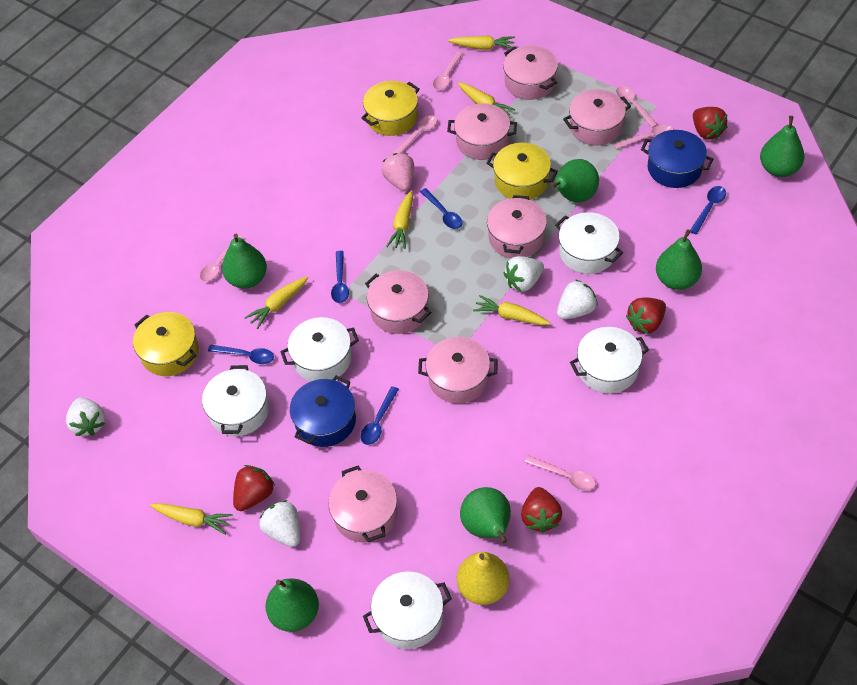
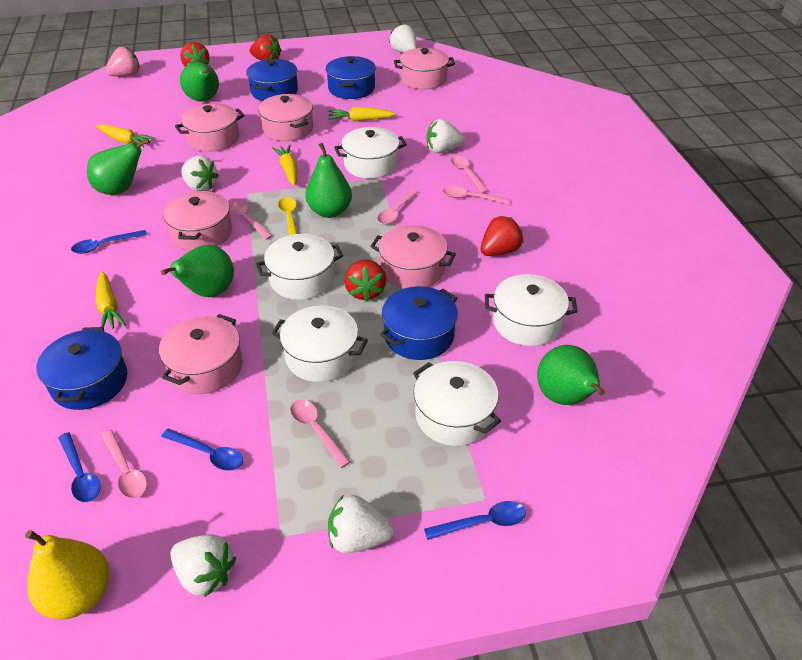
blue pot: 2 -> 4
blue spoon: 5 -> 4
green pear: 6 -> 5
pink pot: 7 -> 6
white strawberry: 4 -> 5
yellow carrot: 6 -> 4
yellow pot: 3 -> 0
yellow spoon: 0 -> 1

